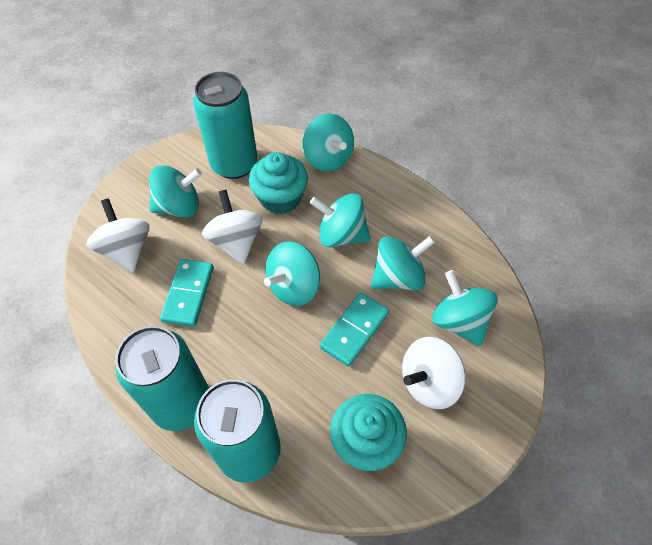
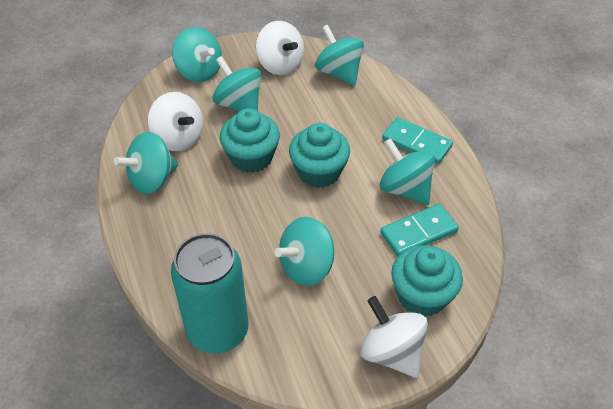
turquoise can: 3 -> 1
turquoise cupcake: 2 -> 3

